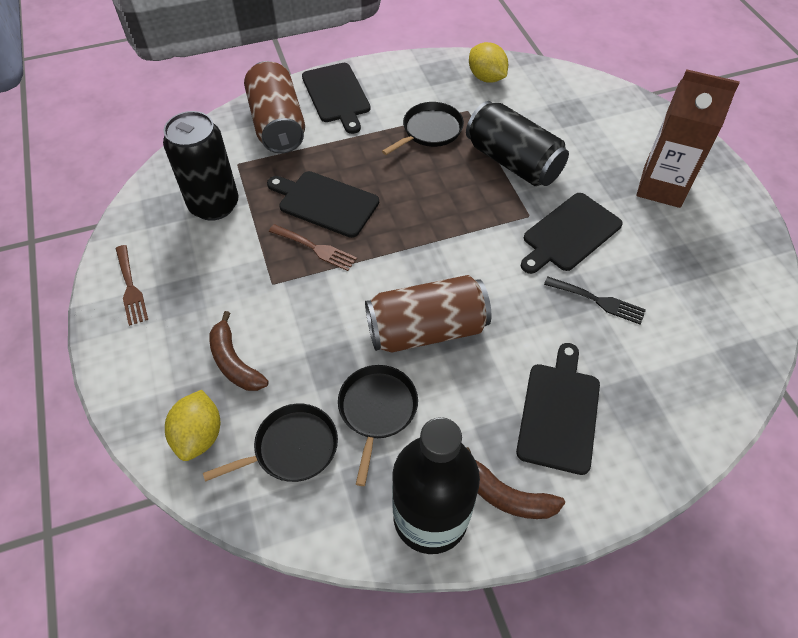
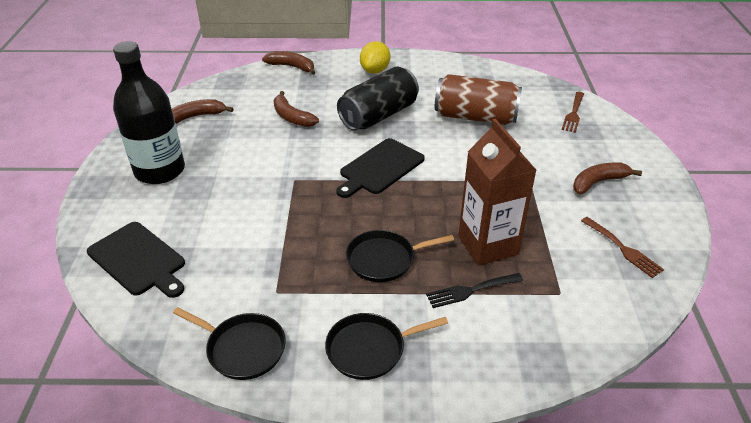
black can: 2 -> 1
black cutting board: 4 -> 2
brown banana: 2 -> 4
brown can: 2 -> 1
yellow lemon: 2 -> 1

